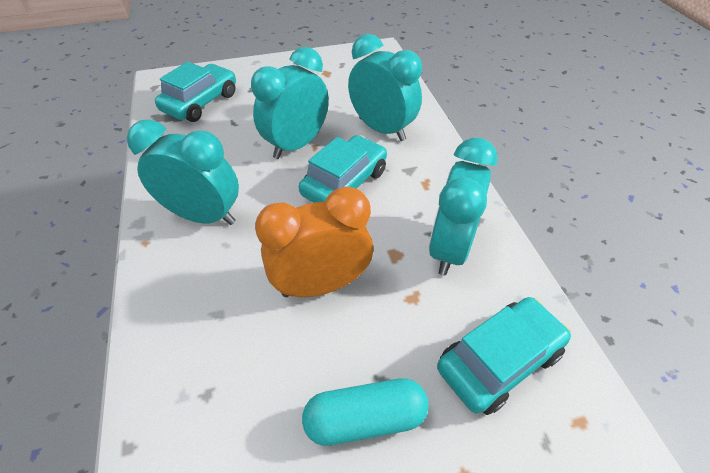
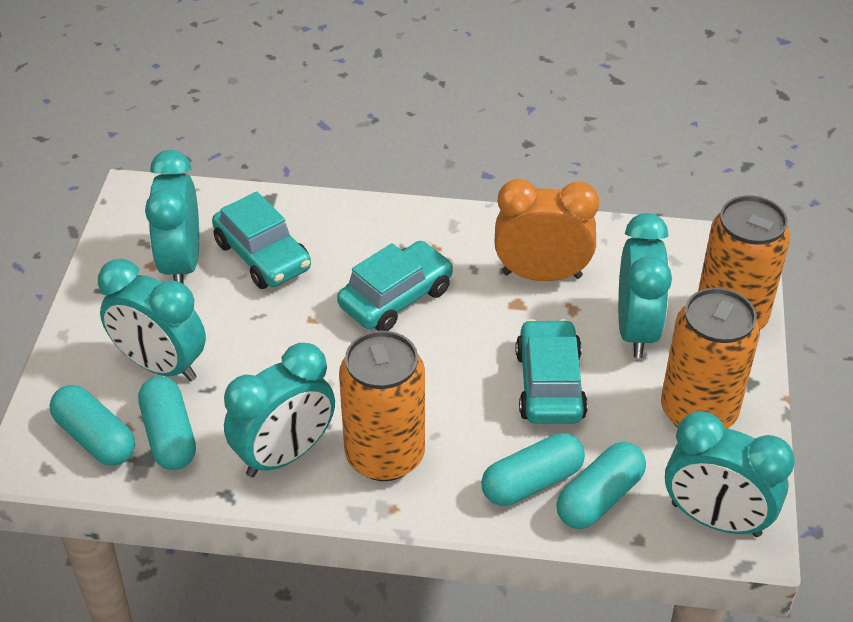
orange can: 0 -> 3
turquoise capsule: 1 -> 4
turquoise clock: 4 -> 5

